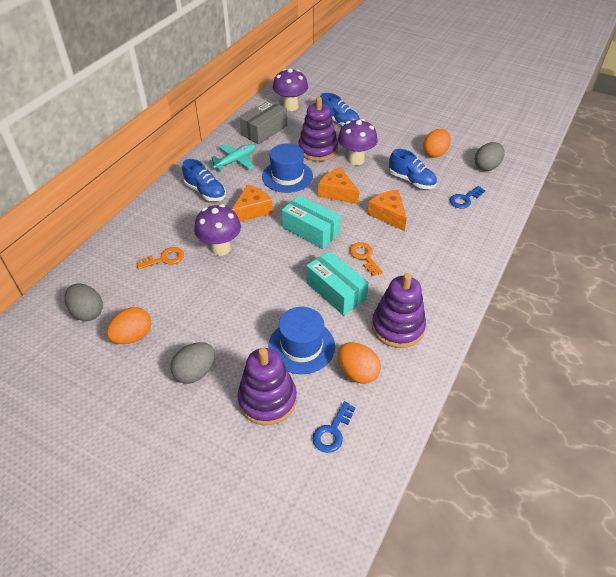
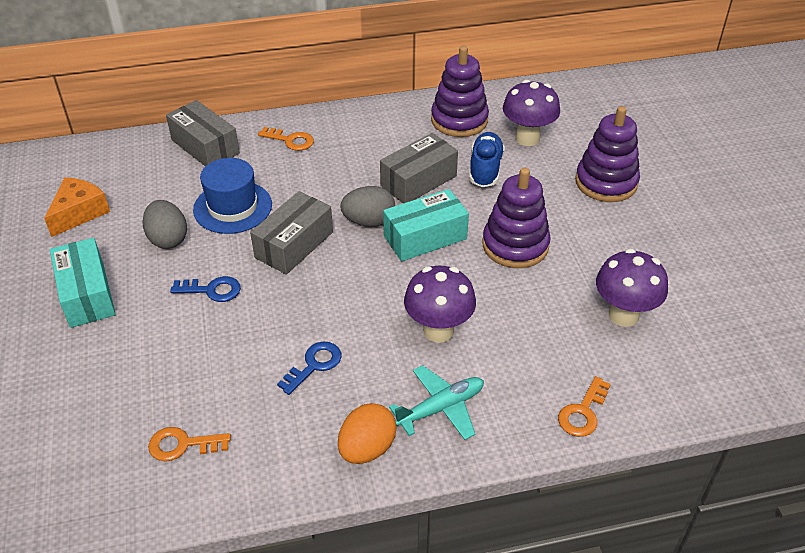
blue hat: 2 -> 1
blue shoe: 3 -> 1
grey box: 1 -> 3
grey egg: 3 -> 2
orange cheese: 3 -> 1
orange egg: 3 -> 1
orange key: 2 -> 3

